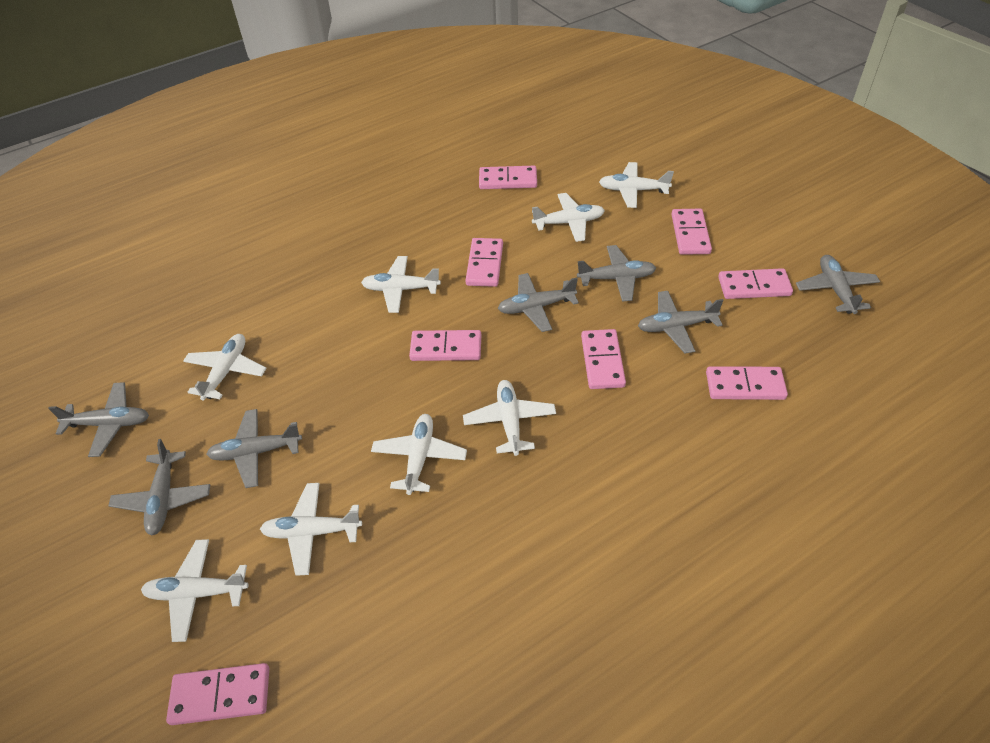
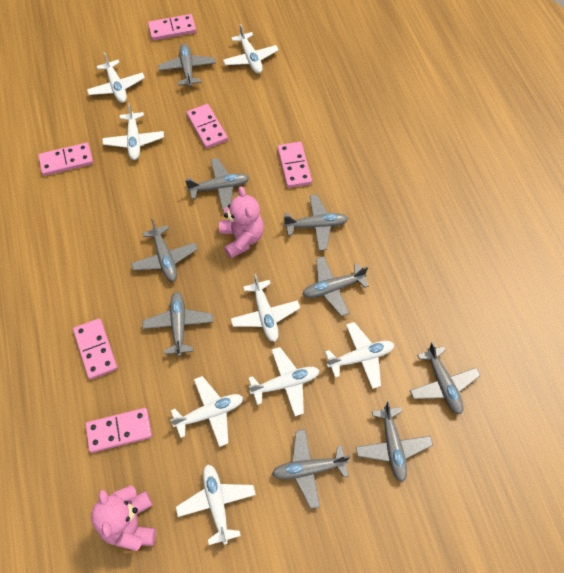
grey plane: 7 -> 9
pink domino: 8 -> 6
pink teddy bear: 0 -> 2

